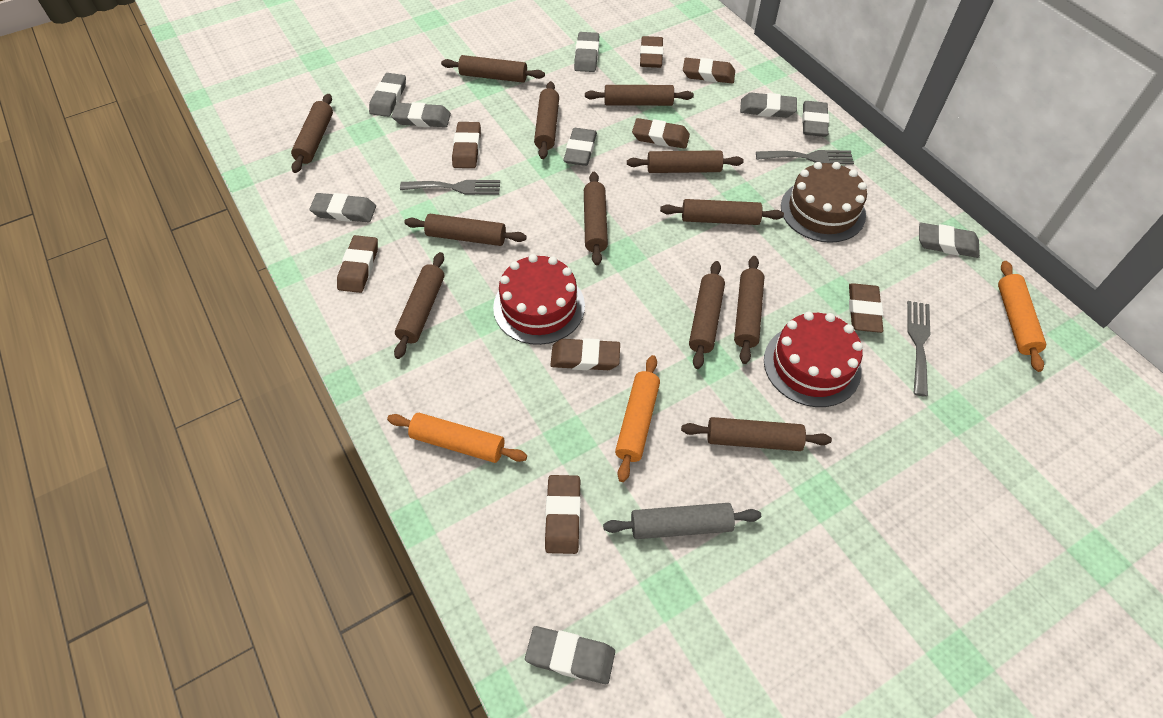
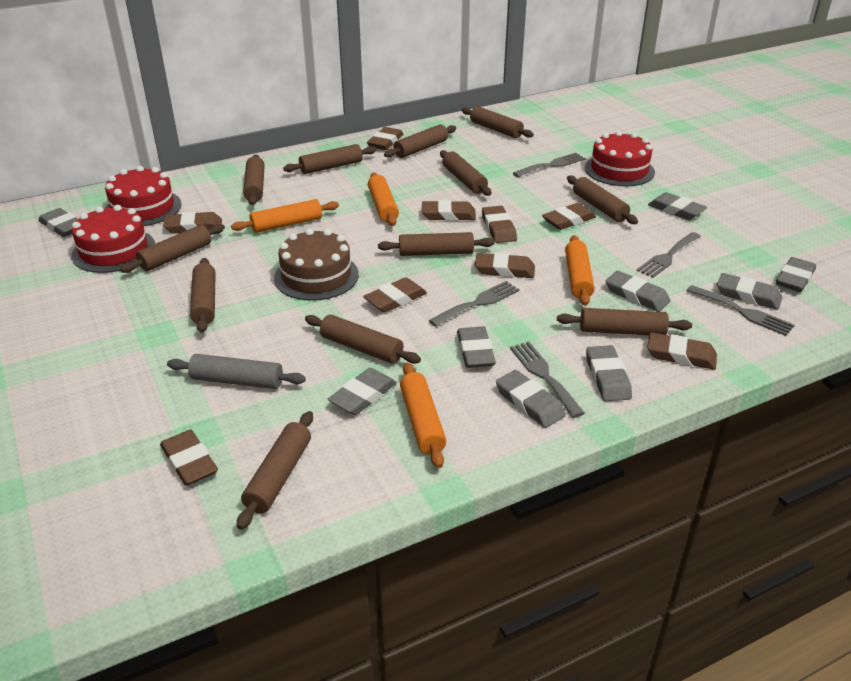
brown eraser: 8 -> 9
grey fork: 3 -> 5
orange rolling pin: 3 -> 4
red cake: 2 -> 3

